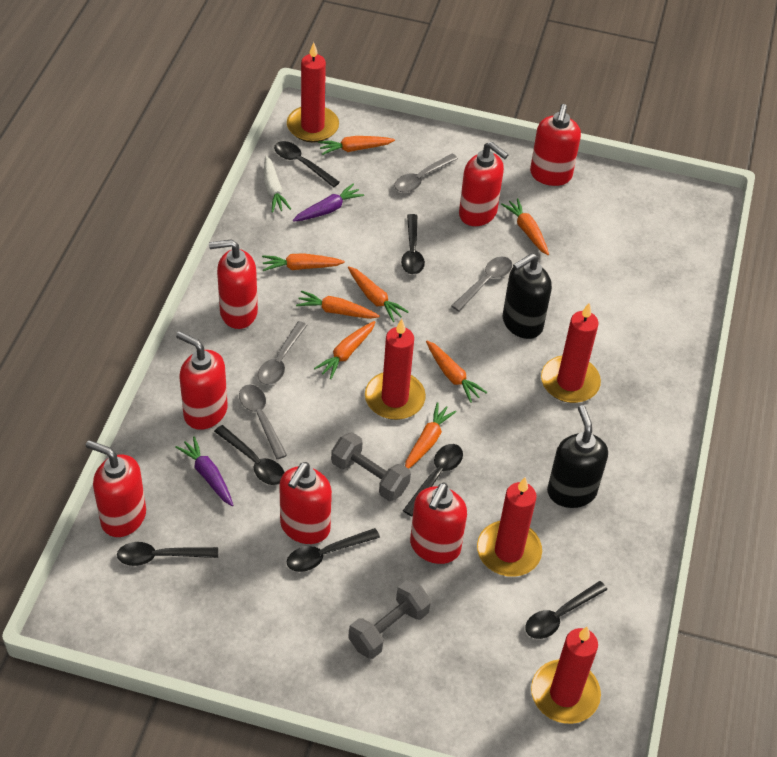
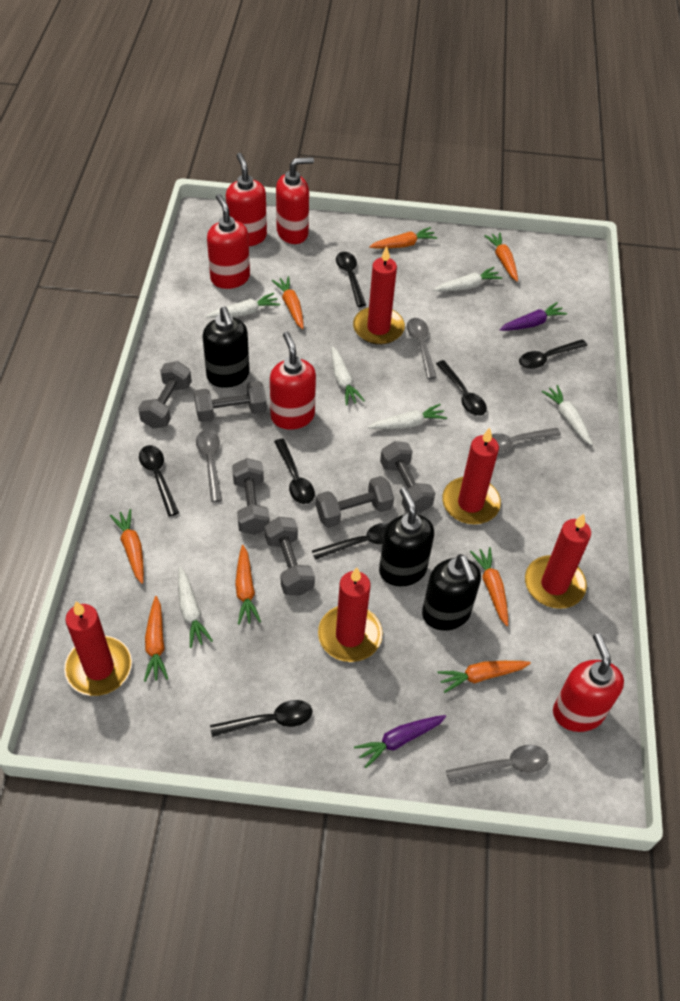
black soap dispenser: 2 -> 3
grey dumbbell: 2 -> 6
red soap dispenser: 7 -> 5
white carrot: 1 -> 6

